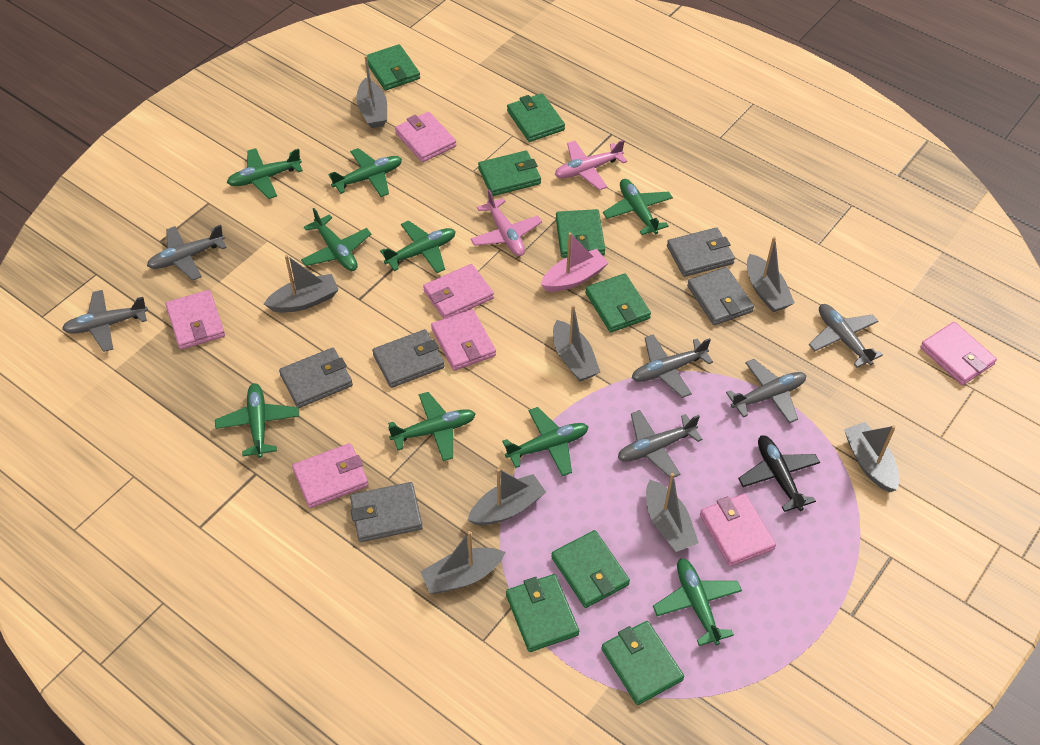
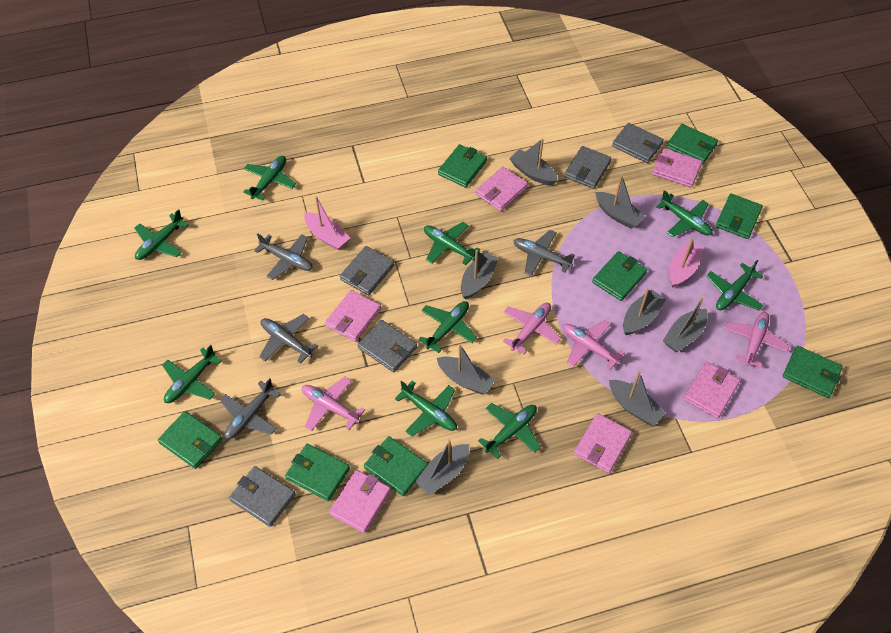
black plane: 1 -> 0
grey plane: 6 -> 4
pink boat: 1 -> 2
pink plane: 2 -> 4
pink wallet: 7 -> 6

